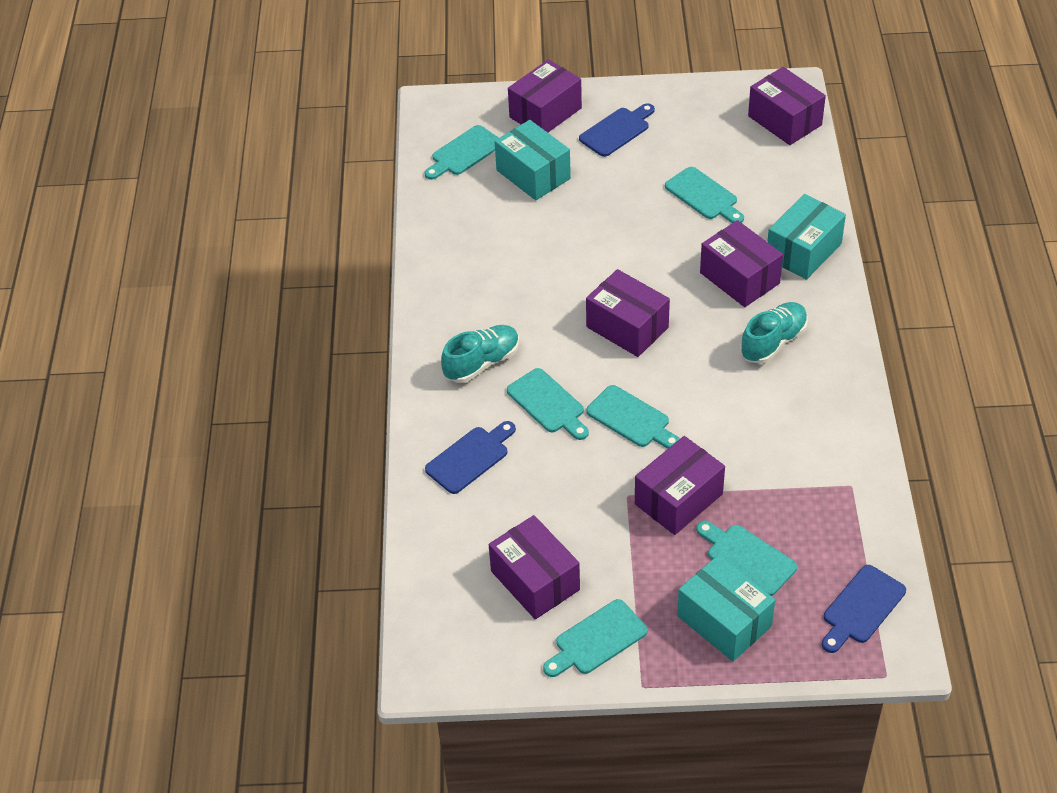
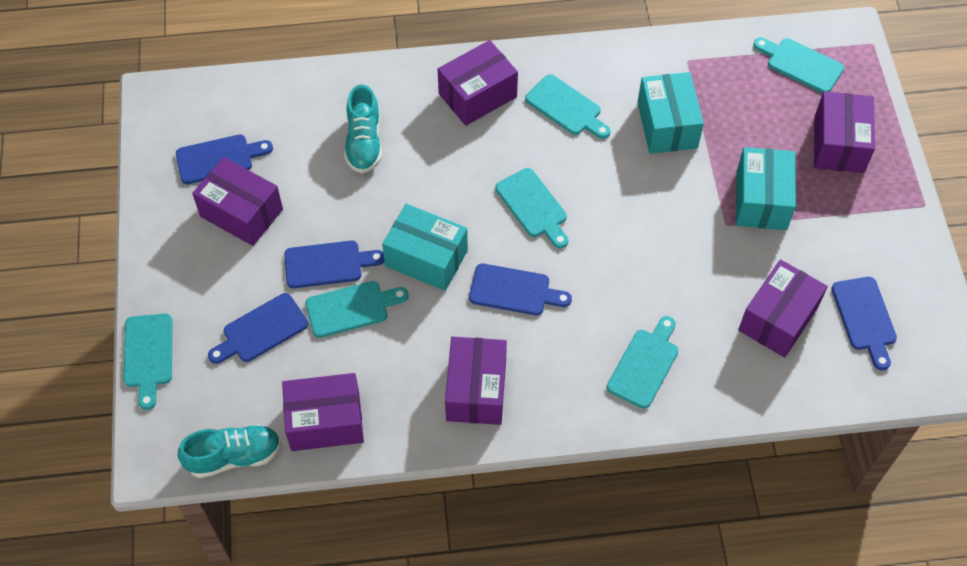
blue cutting board: 3 -> 5

